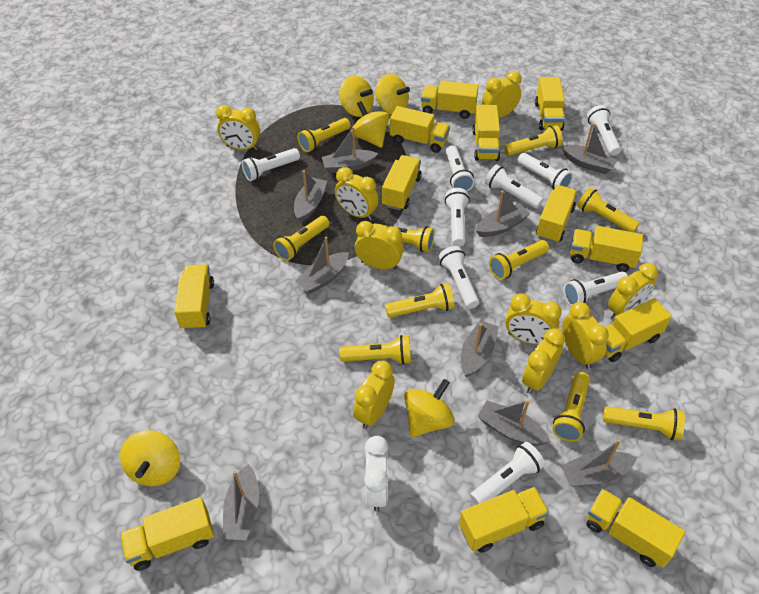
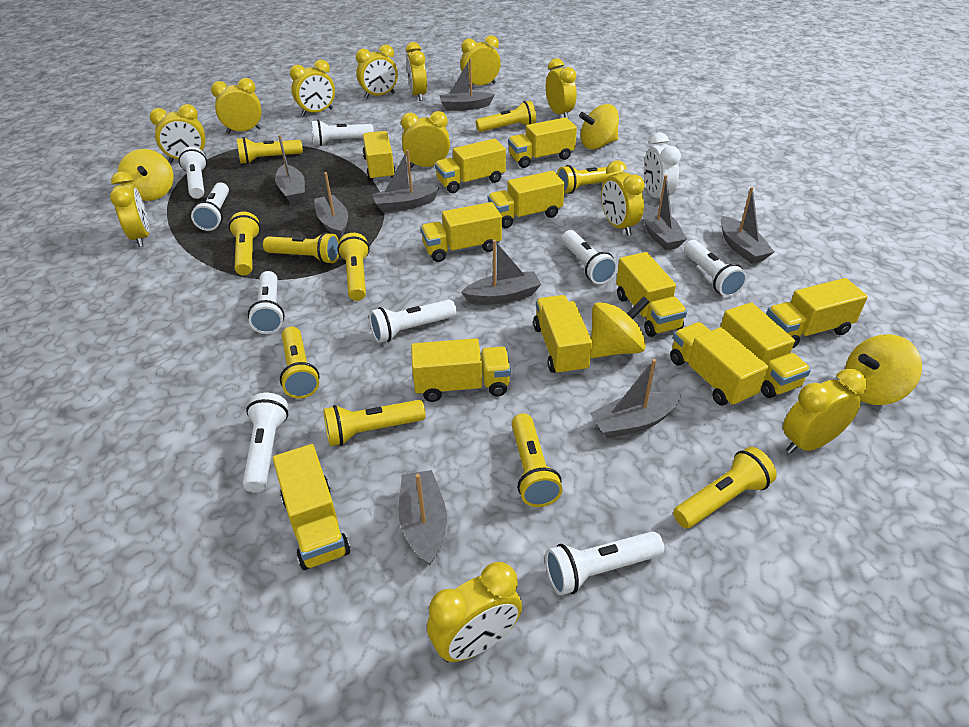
yellow clock: 9 -> 12
yellow spinning top: 5 -> 4

